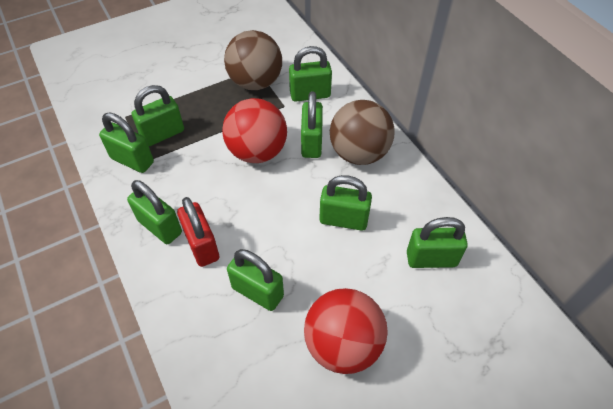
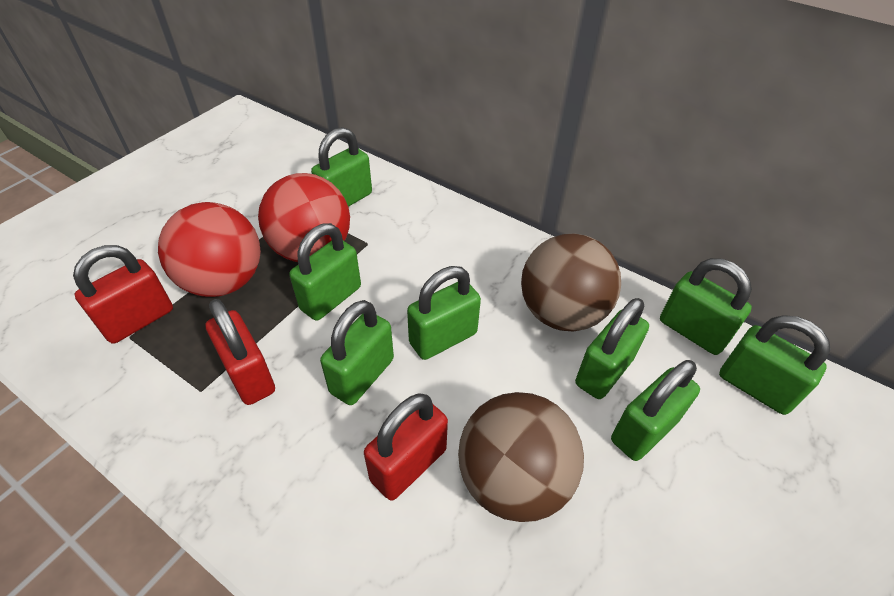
red padlock: 1 -> 3

